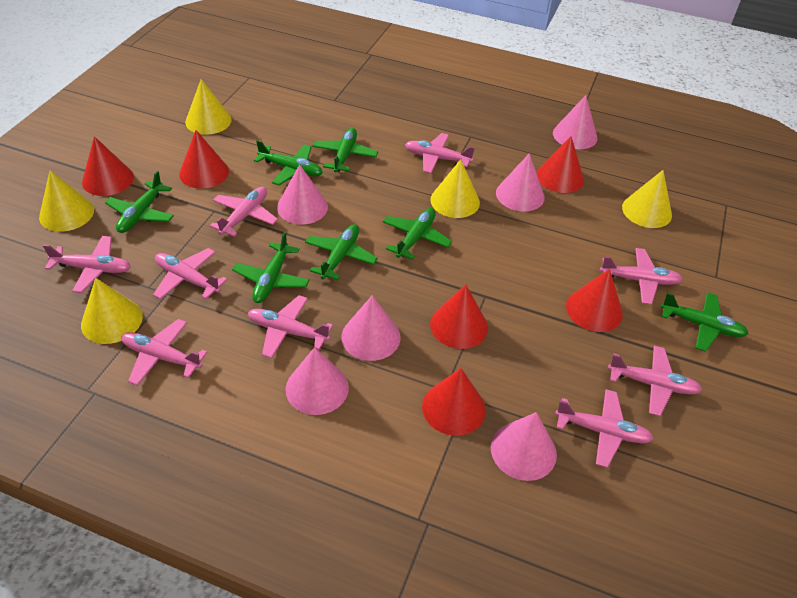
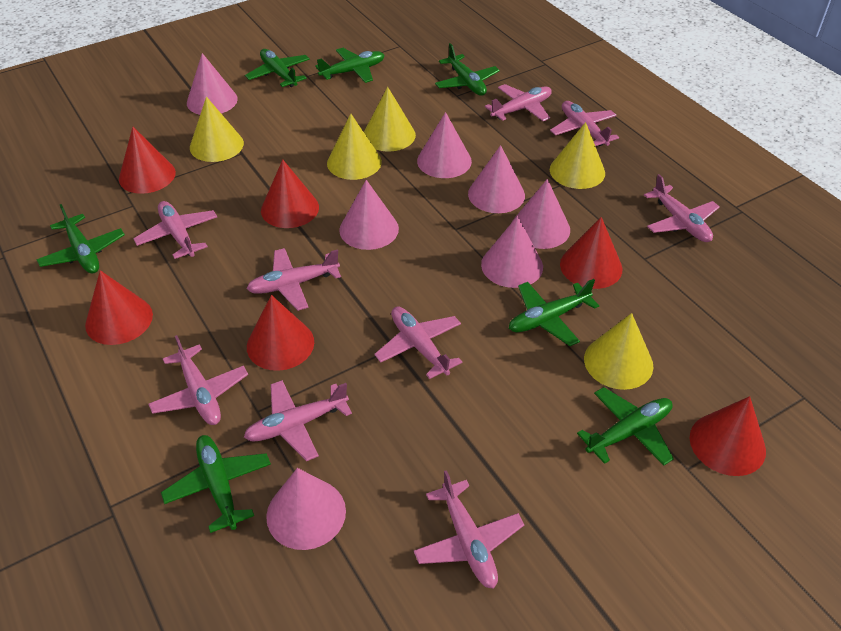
pink cone: 6 -> 7

